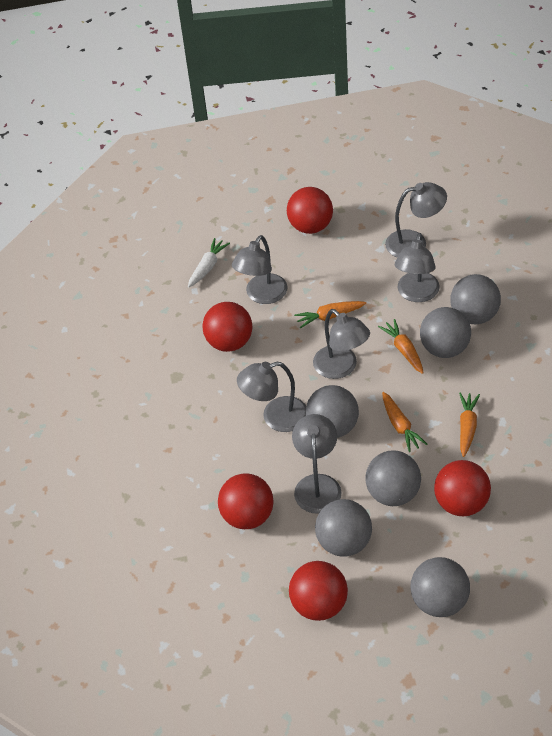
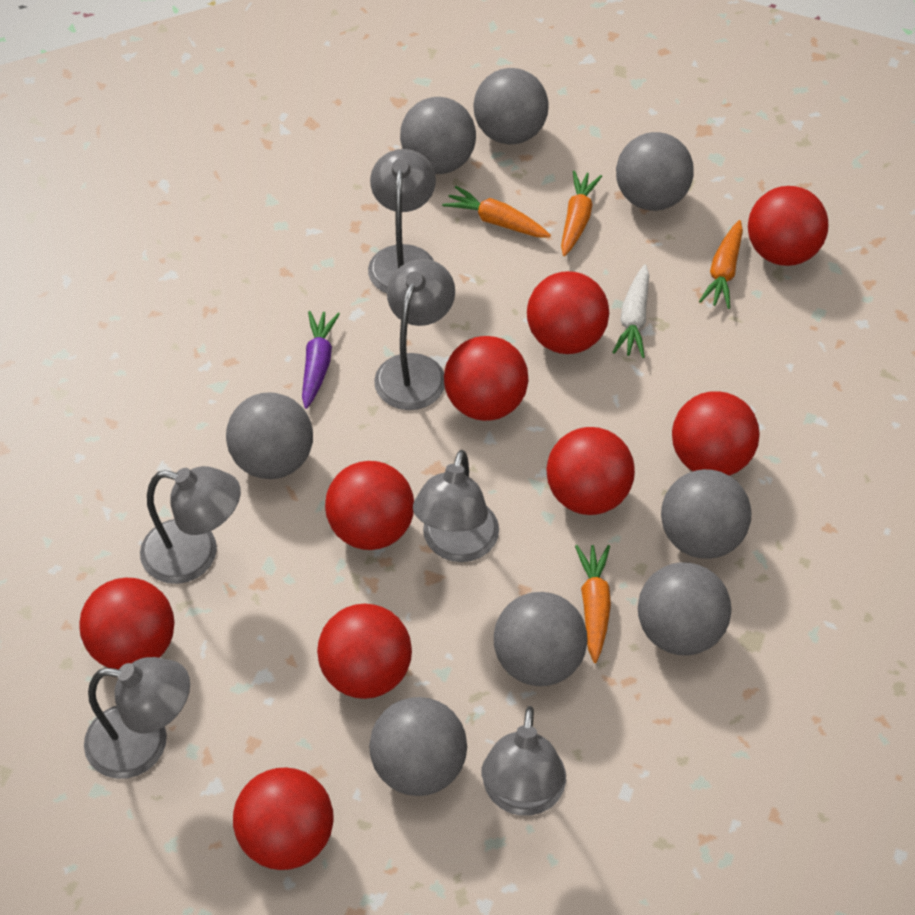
grey ball: 6 -> 8
purple carrot: 0 -> 1
red ball: 5 -> 9

